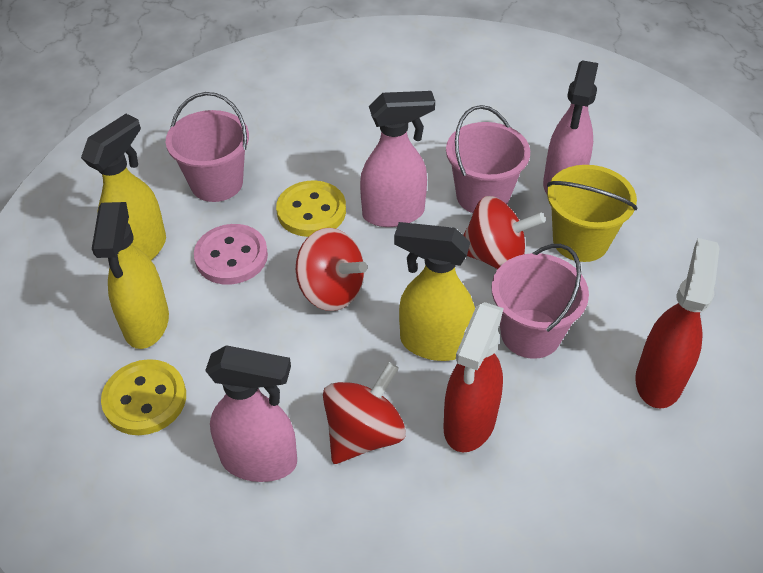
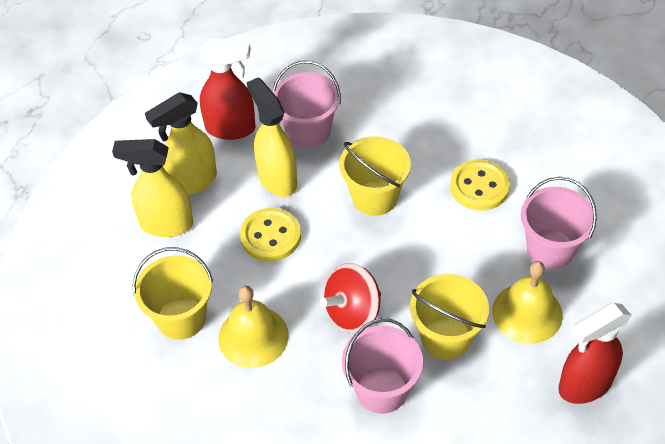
pink button: 1 -> 0
pink spray bottle: 3 -> 0
red spinning top: 3 -> 1
yellow bell: 0 -> 2
yellow bucket: 1 -> 3

